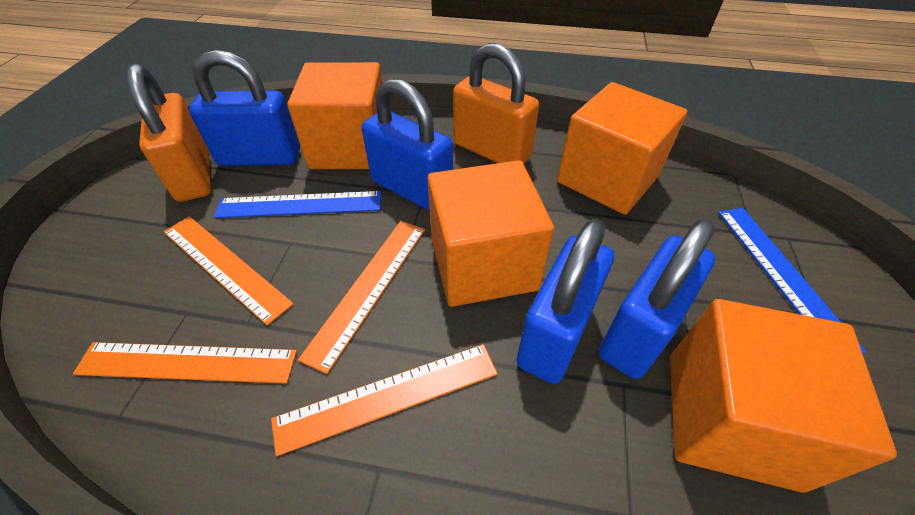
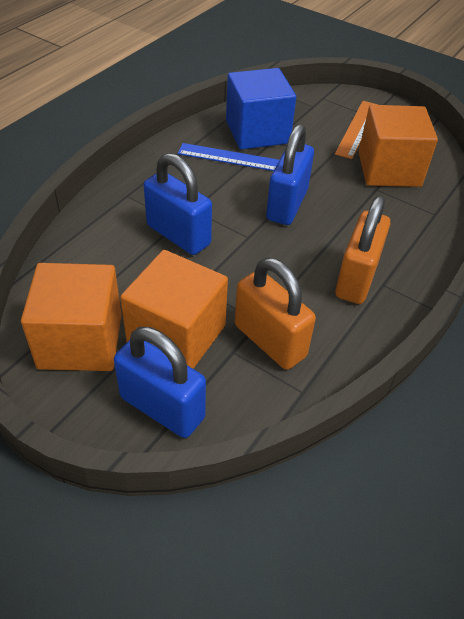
blue cube: 0 -> 1
blue padlock: 4 -> 3
blue ruler: 2 -> 1
orange cube: 4 -> 3
orange ruler: 4 -> 1

